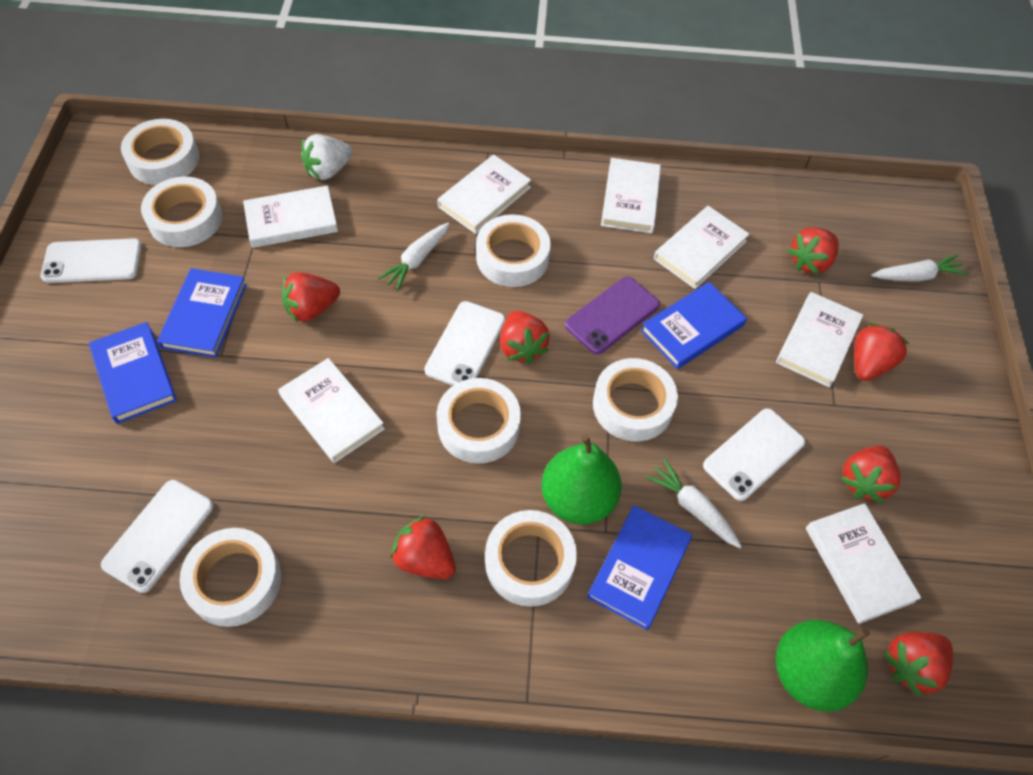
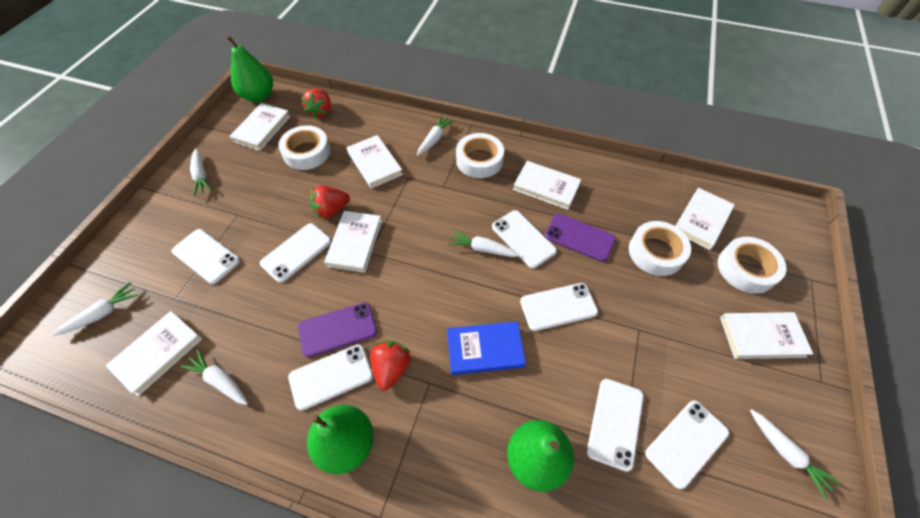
blue book: 4 -> 1
green pear: 2 -> 3
purple phone: 1 -> 2
red strawberry: 7 -> 3
white carrot: 3 -> 6
white phone: 4 -> 7
white strawberry: 1 -> 0
white tape: 7 -> 4

